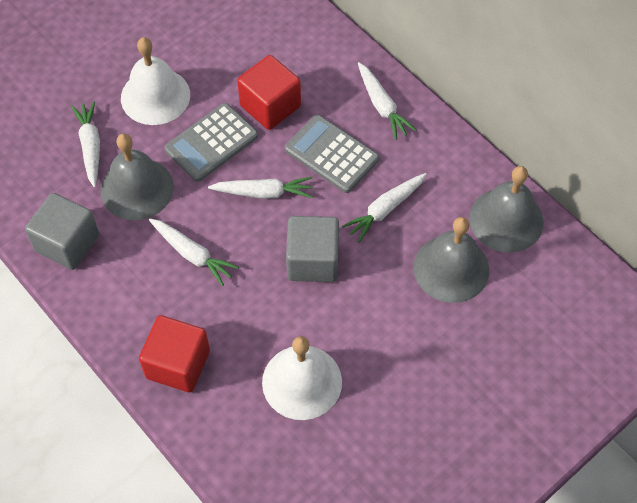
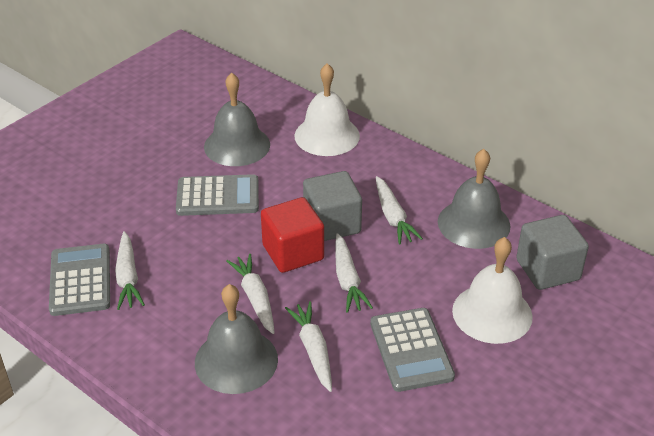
grey calculator: 2 -> 3
red cube: 2 -> 1

